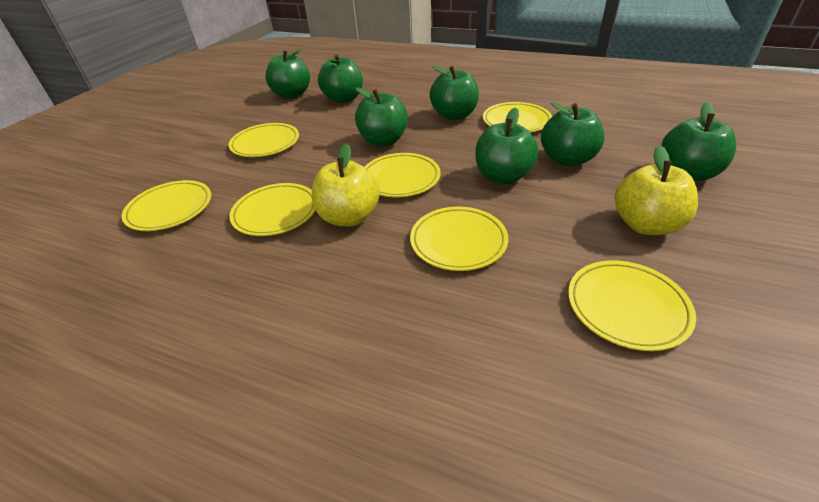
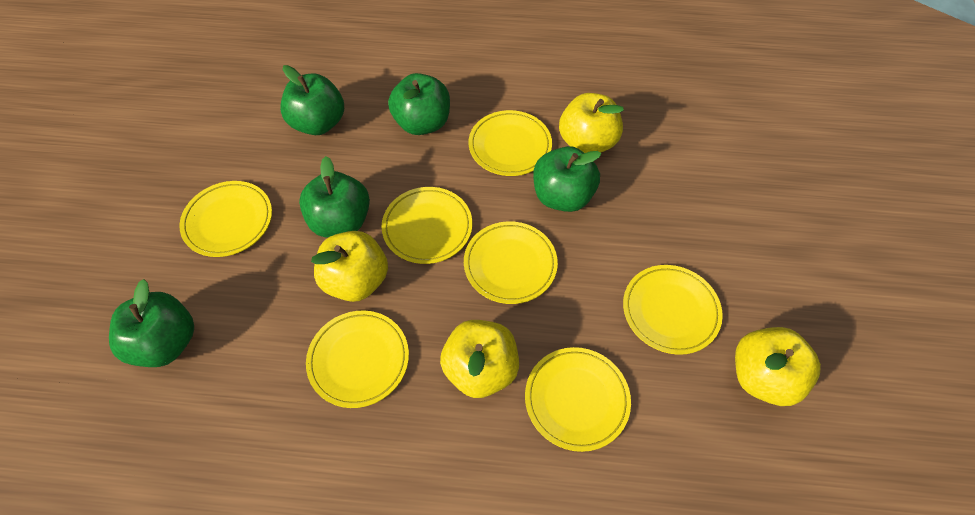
green apple: 7 -> 5
yellow apple: 2 -> 4

